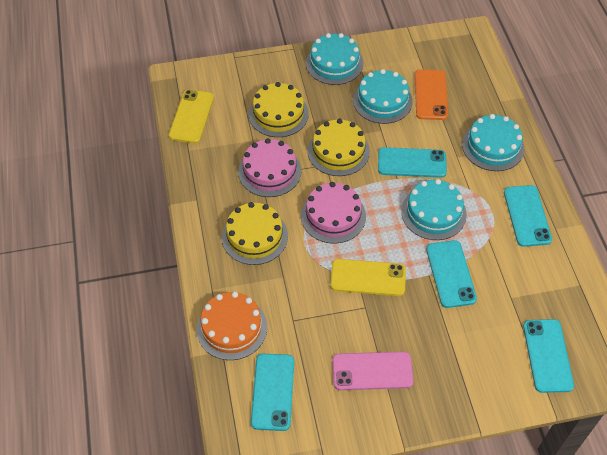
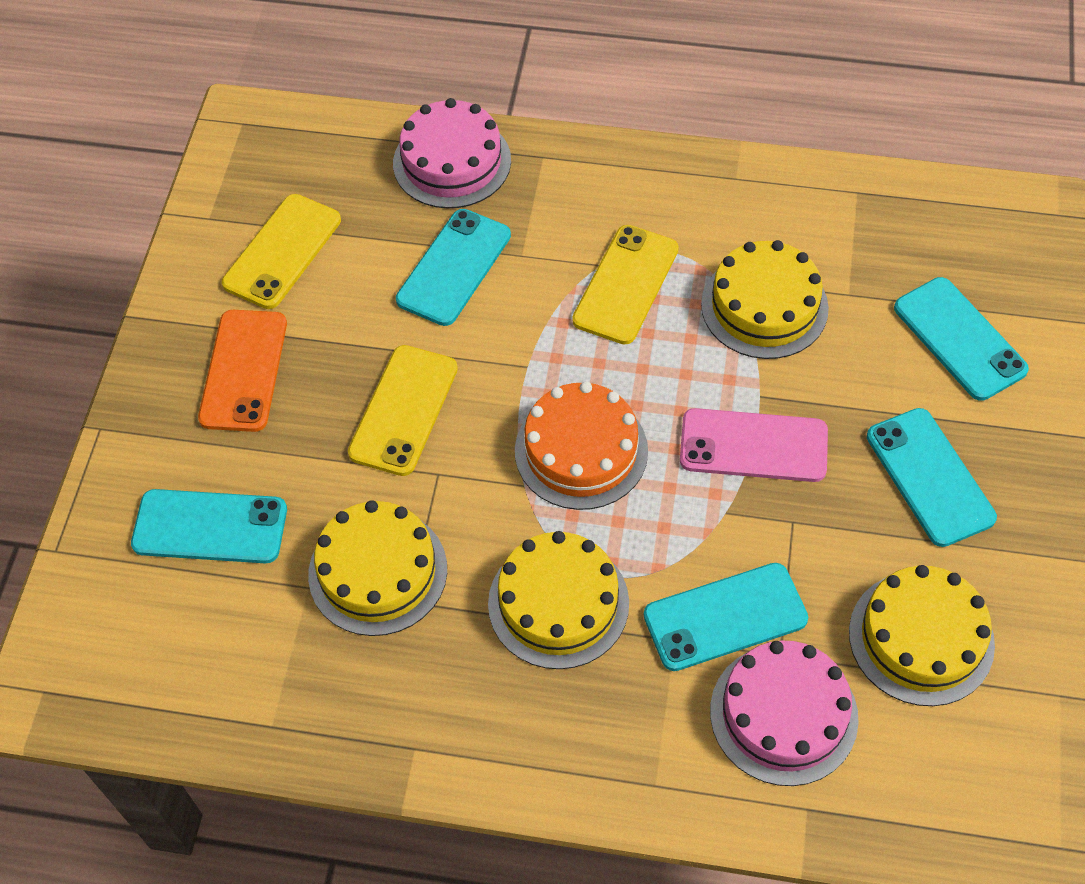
turquoise cake: 4 -> 0
yellow cake: 3 -> 4
yellow phone: 2 -> 3

